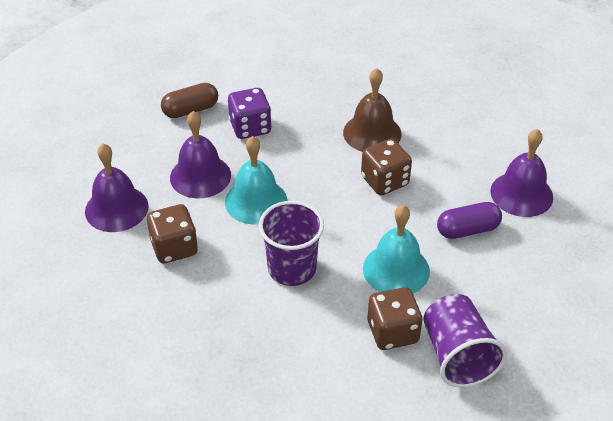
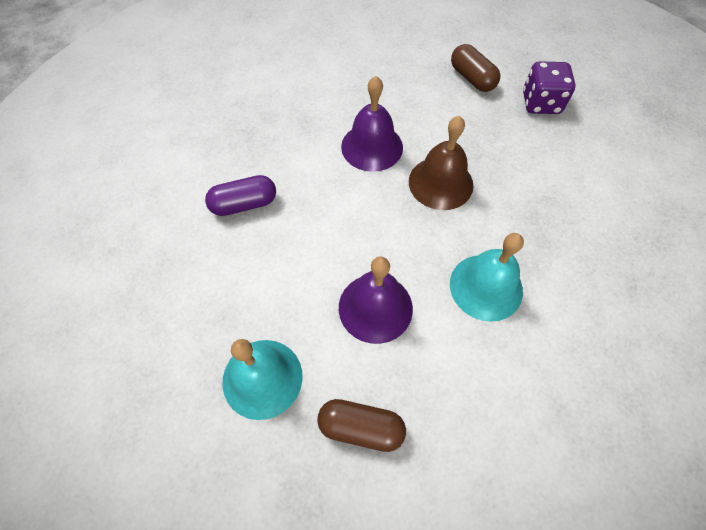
brown capsule: 1 -> 2
brown dice: 3 -> 0
purple bell: 3 -> 2
purple cup: 2 -> 0

